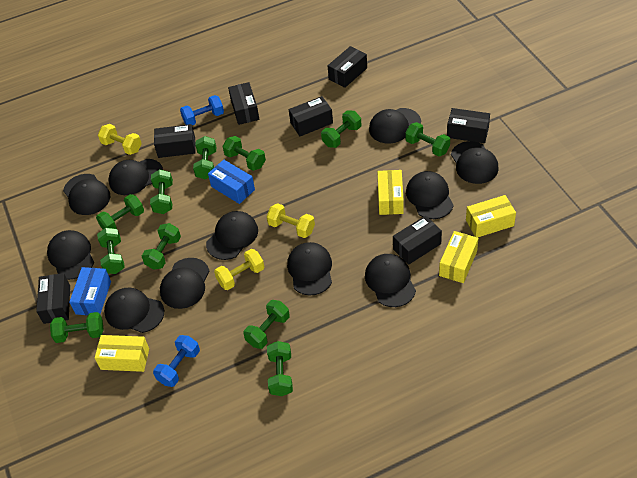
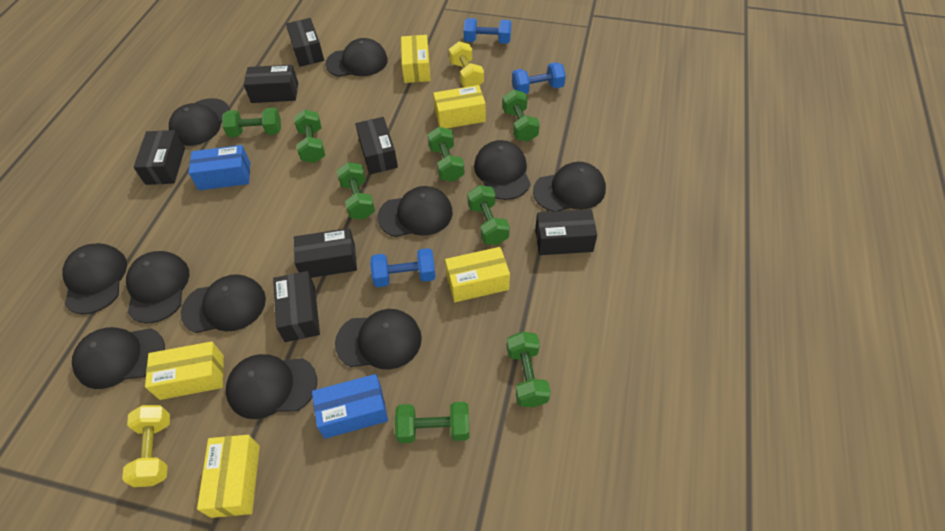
blue dumbbell: 2 -> 3
green dumbbell: 11 -> 8
yellow box: 4 -> 5
yellow dumbbell: 3 -> 2

